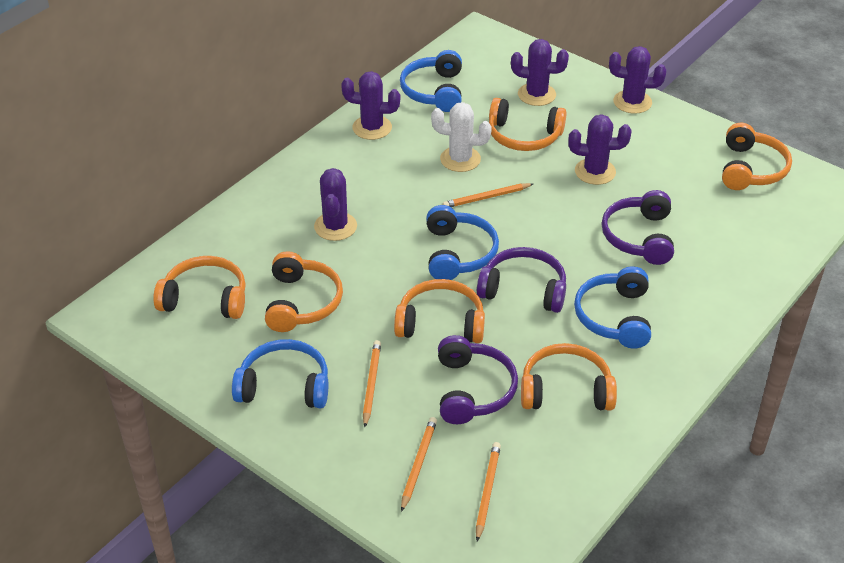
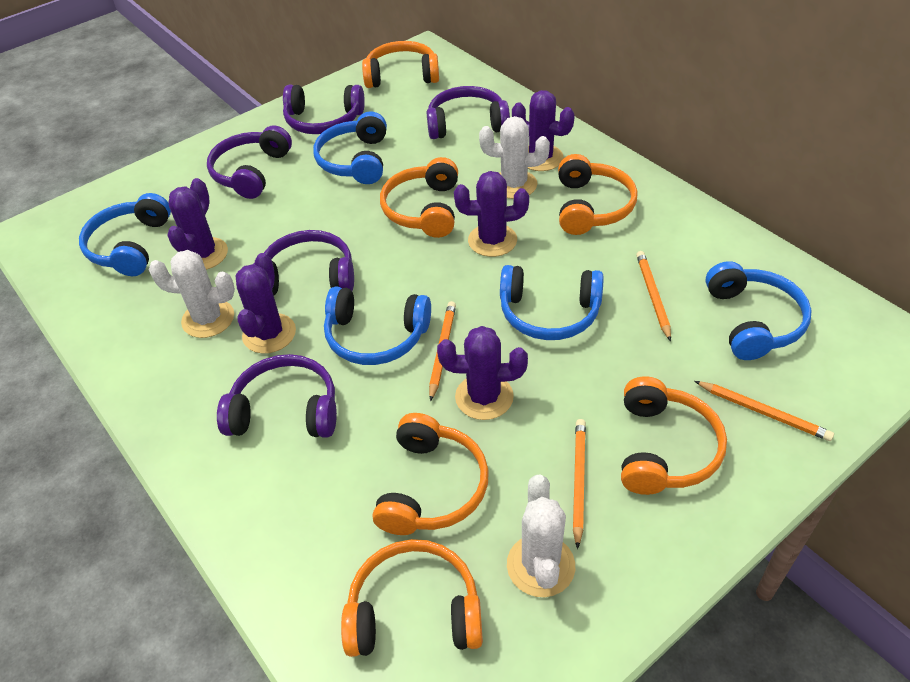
blue headphones: 4 -> 5
purple headphones: 3 -> 5
white cactus: 1 -> 3

